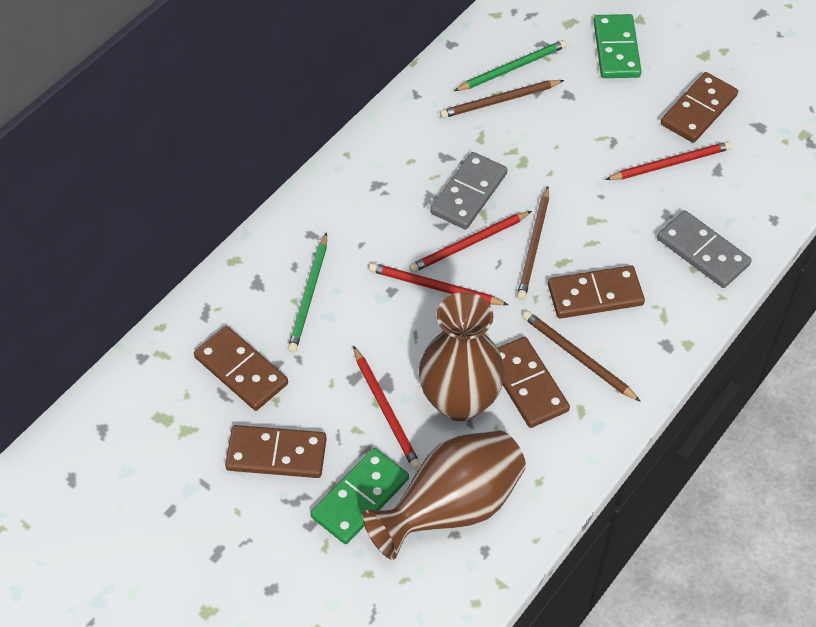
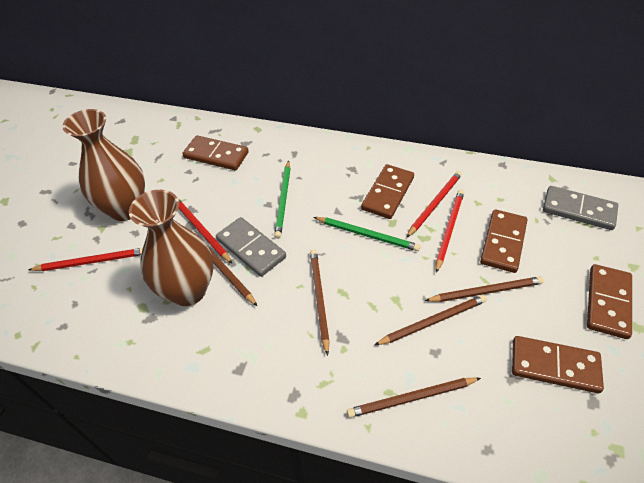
brown pencil: 3 -> 5
green domino: 2 -> 0

